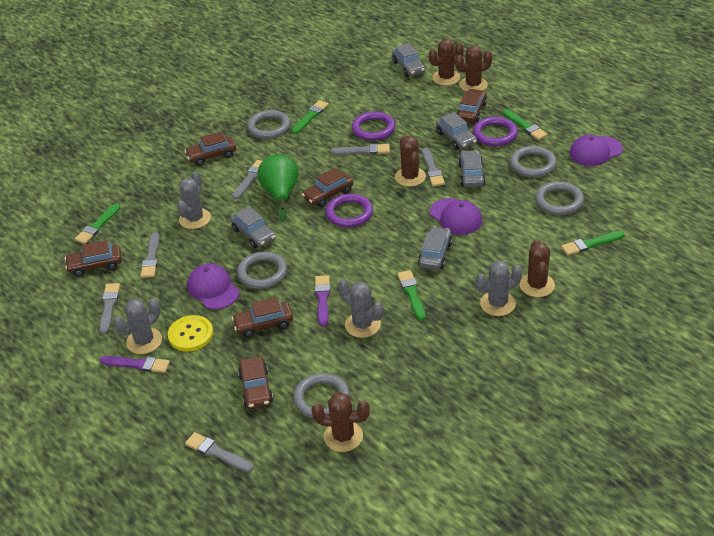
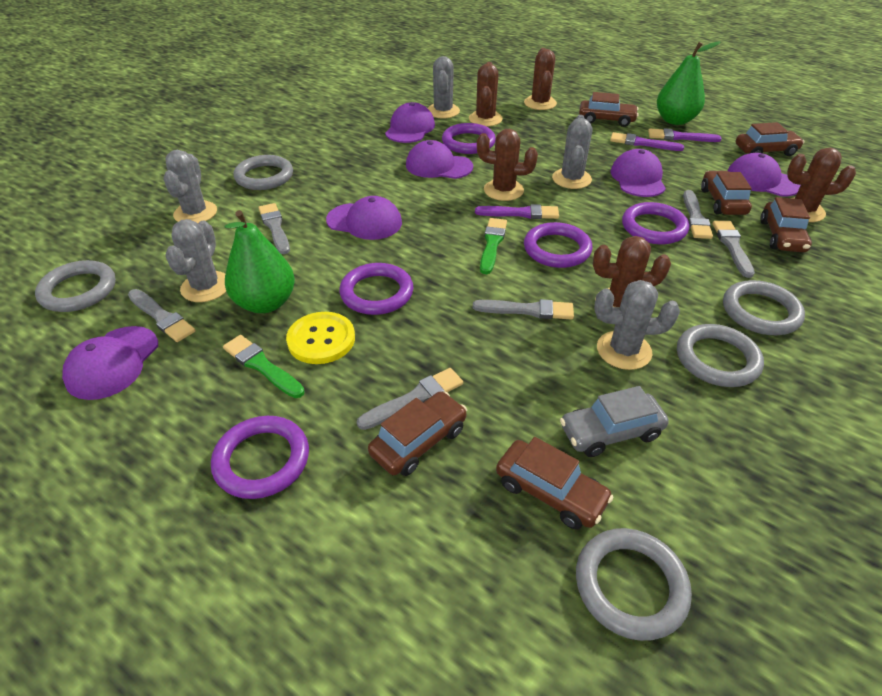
green brush: 5 -> 2
green pear: 1 -> 2
grey cactus: 4 -> 5
grey car: 5 -> 1
purple brush: 2 -> 3
purple cap: 3 -> 6
purple ring: 3 -> 5

